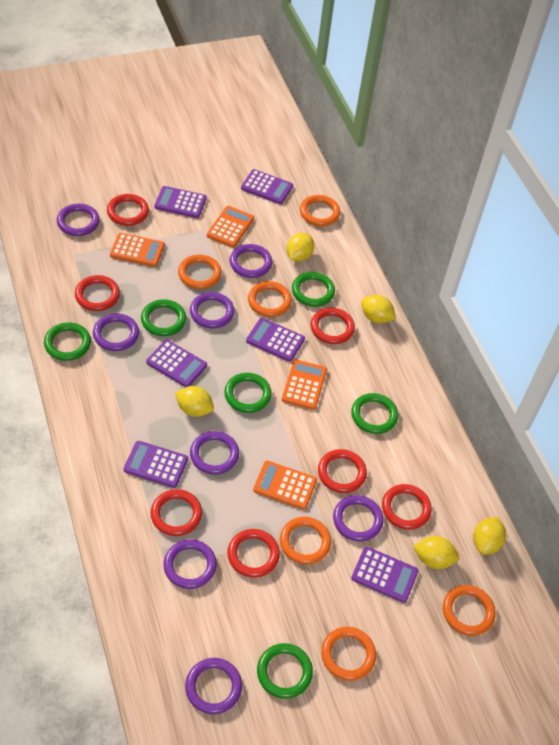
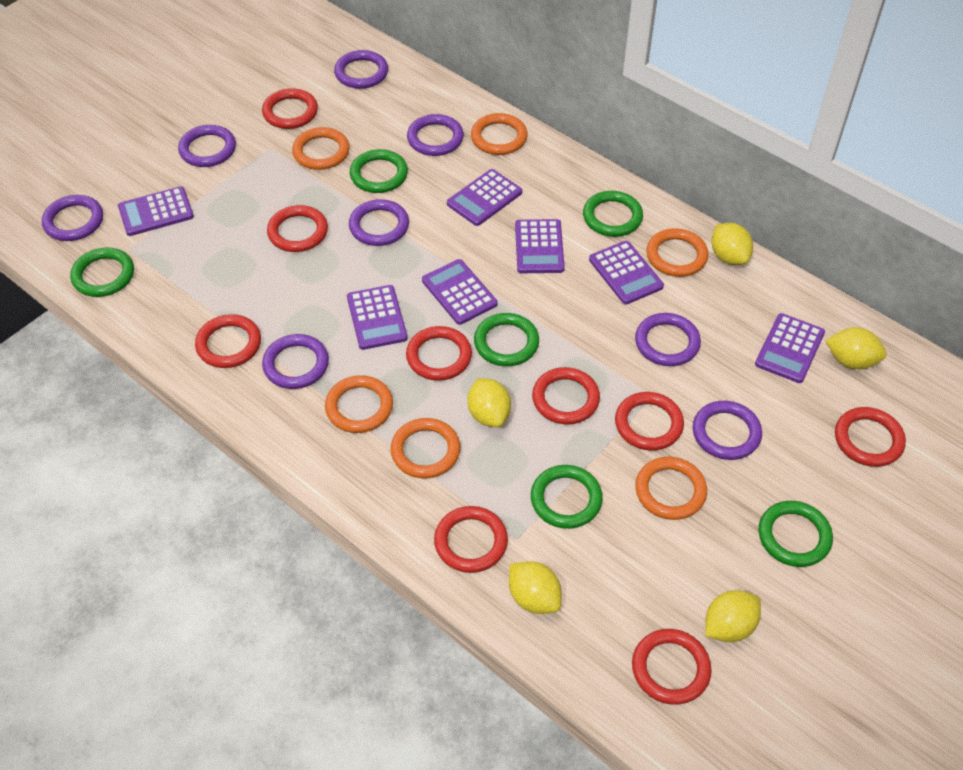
orange calculator: 4 -> 0
purple calculator: 6 -> 7
red ring: 7 -> 9

